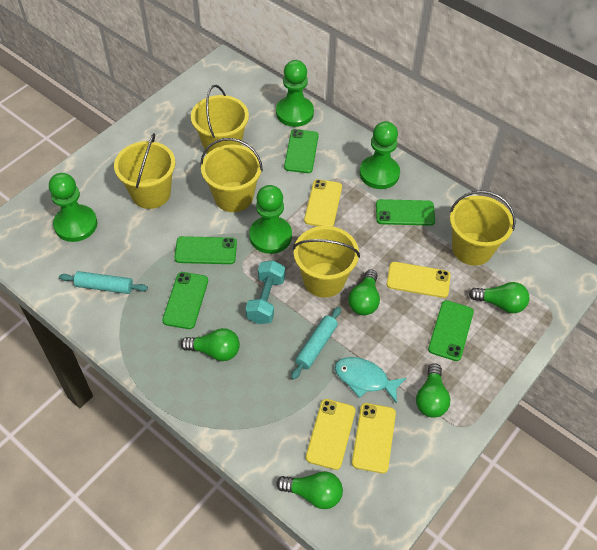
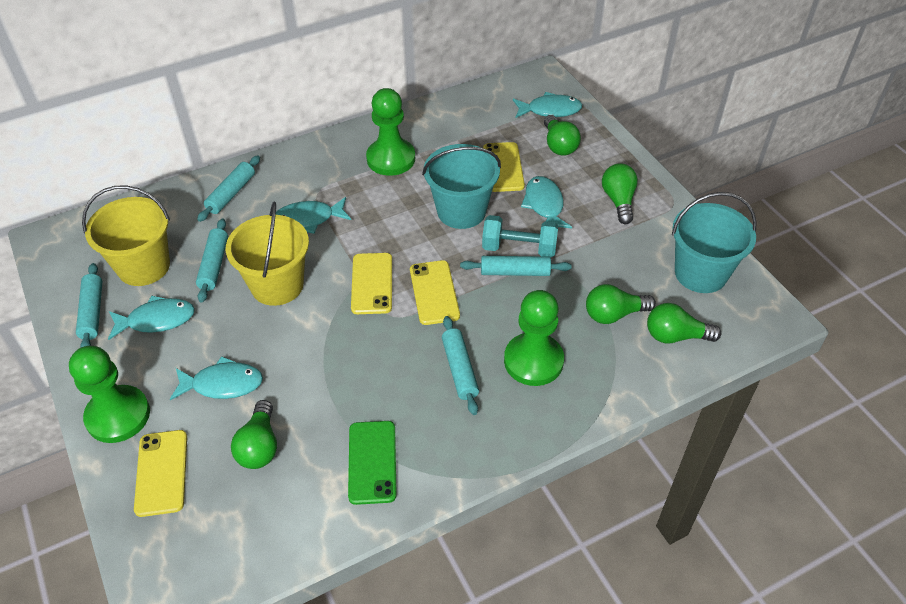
green pawn: 4 -> 3
green phone: 5 -> 1
turquoise bucket: 0 -> 2
turquoise fish: 1 -> 5
turquoise rolling pin: 2 -> 5
yellow bucket: 5 -> 2

